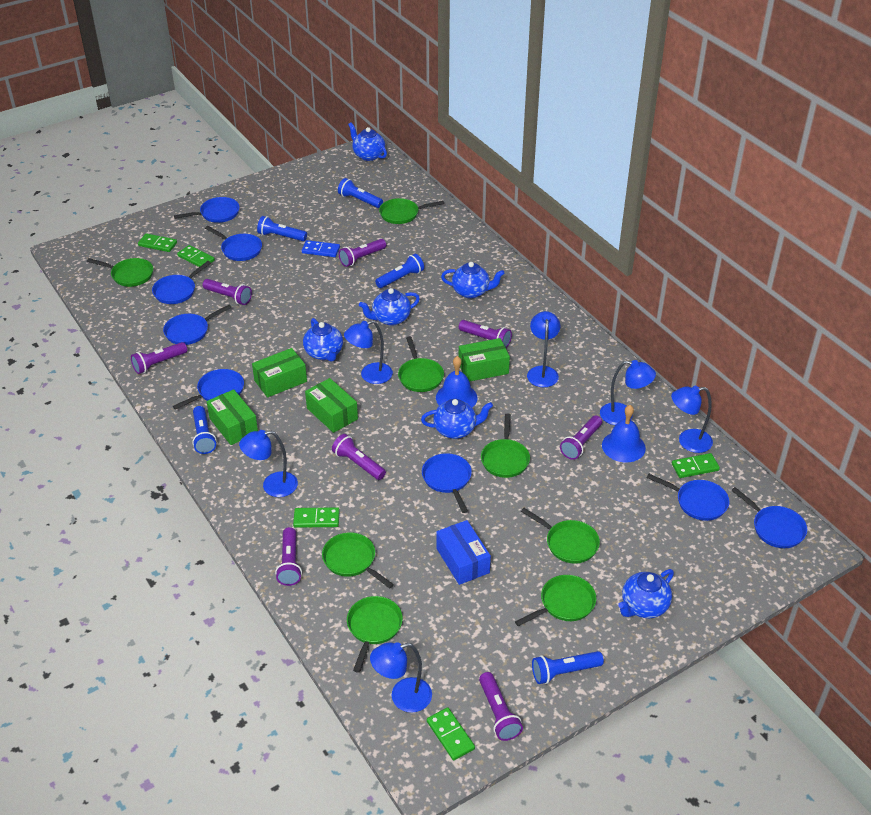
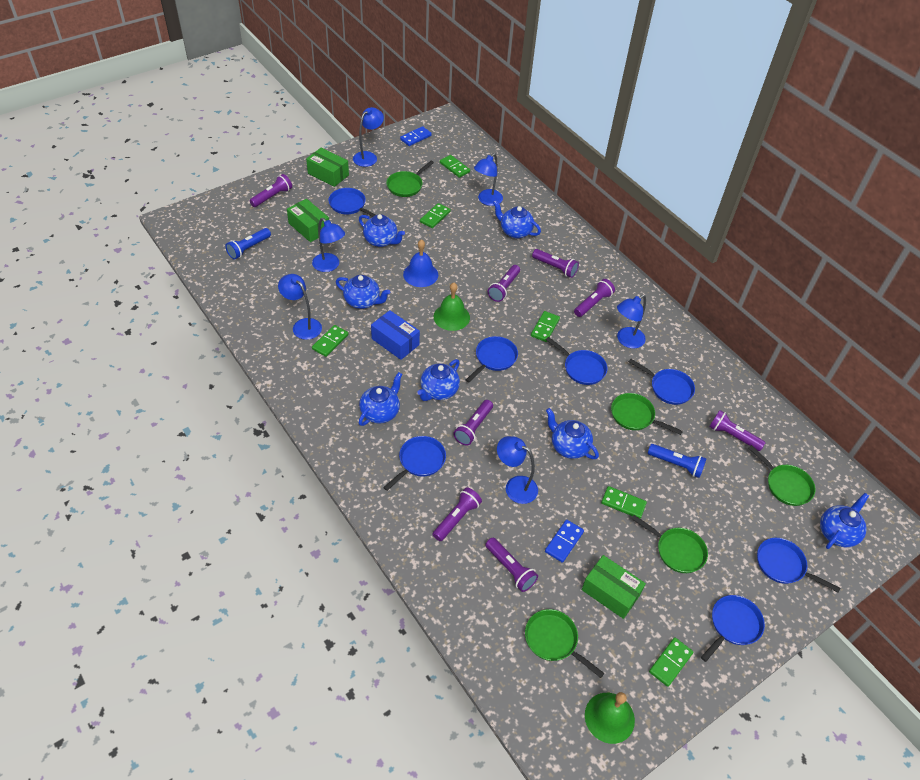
blue bell: 2 -> 1
blue domino: 1 -> 2
blue flashlight: 5 -> 2
blue pan: 8 -> 7
blue teapot: 6 -> 7
green bell: 0 -> 2
green box: 4 -> 3
green domino: 5 -> 6
green pan: 8 -> 5

